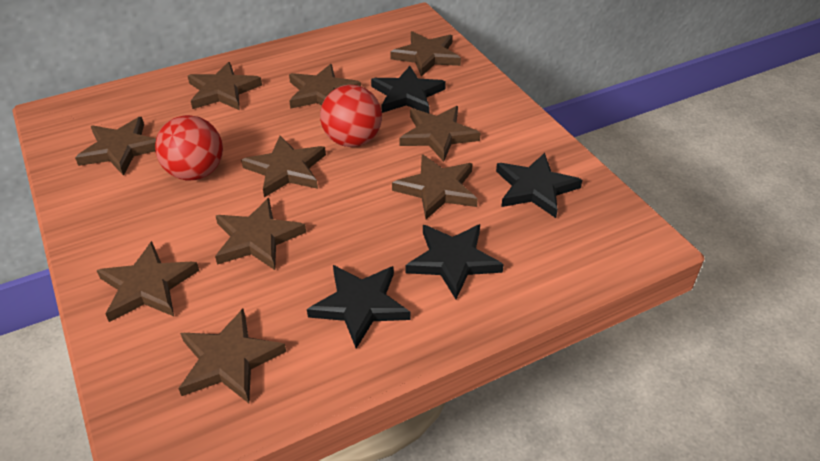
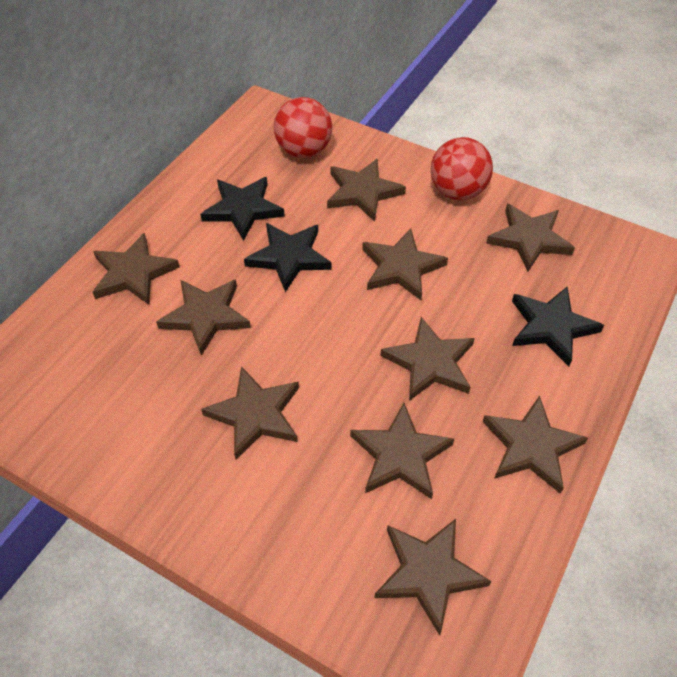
black star: 4 -> 3

